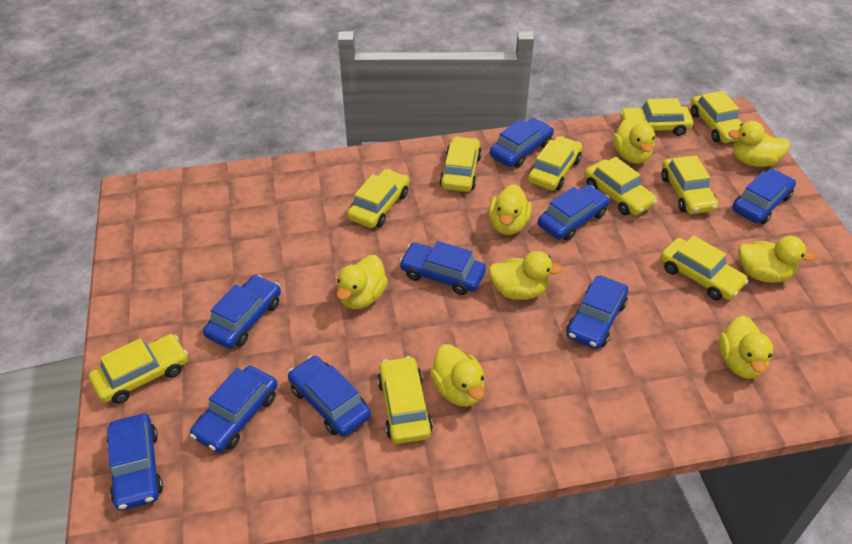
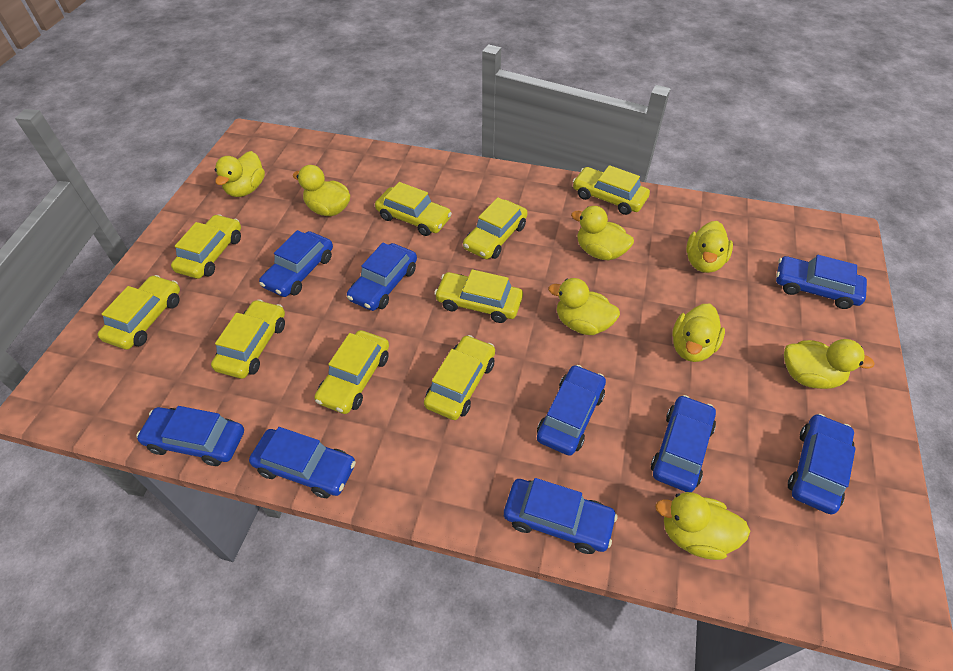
yellow car: 10 -> 9

